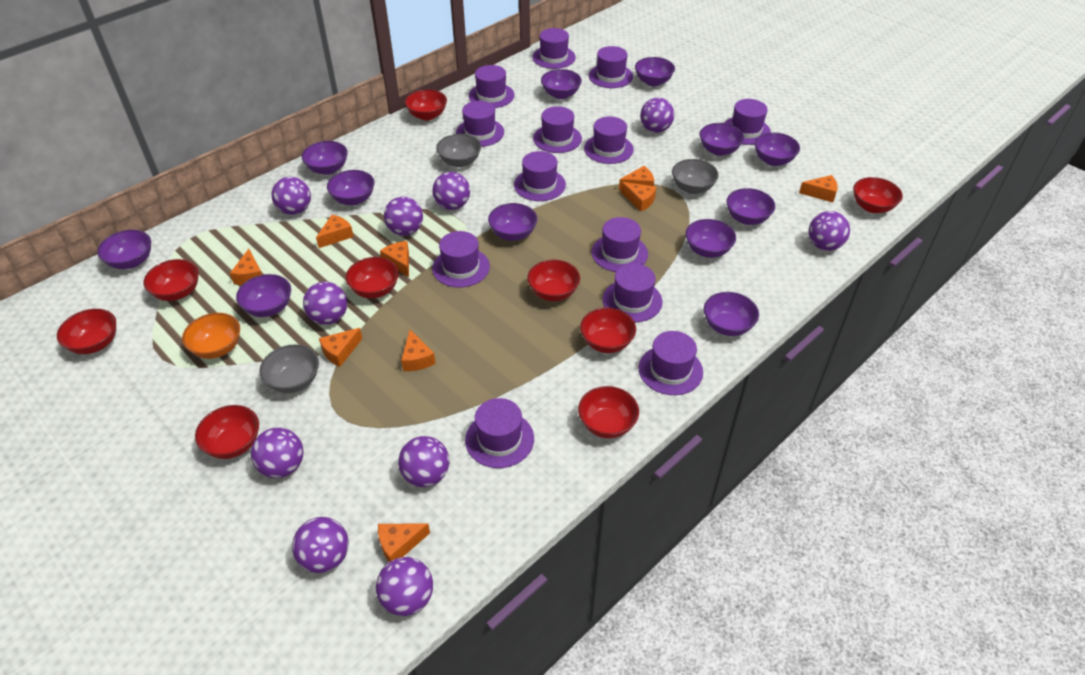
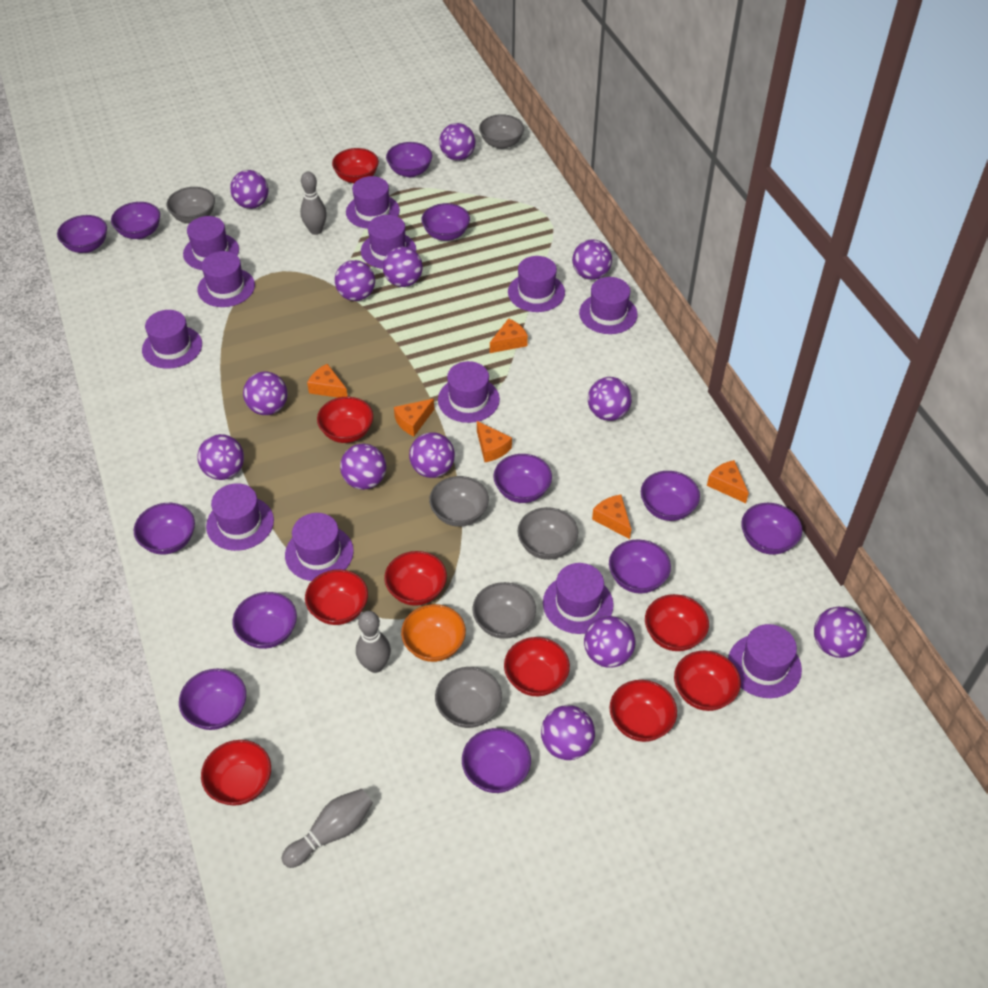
grey bowl: 3 -> 6
grey bowling pin: 0 -> 3
orange cheese: 9 -> 6
purple ball: 10 -> 13
purple hat: 13 -> 12

